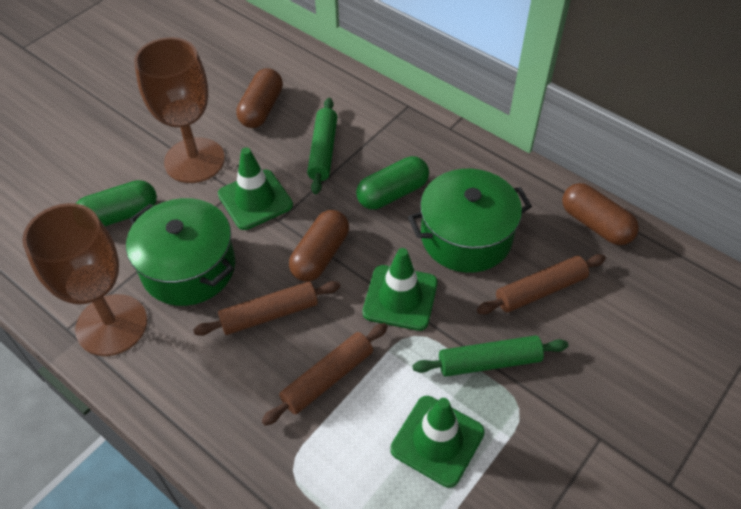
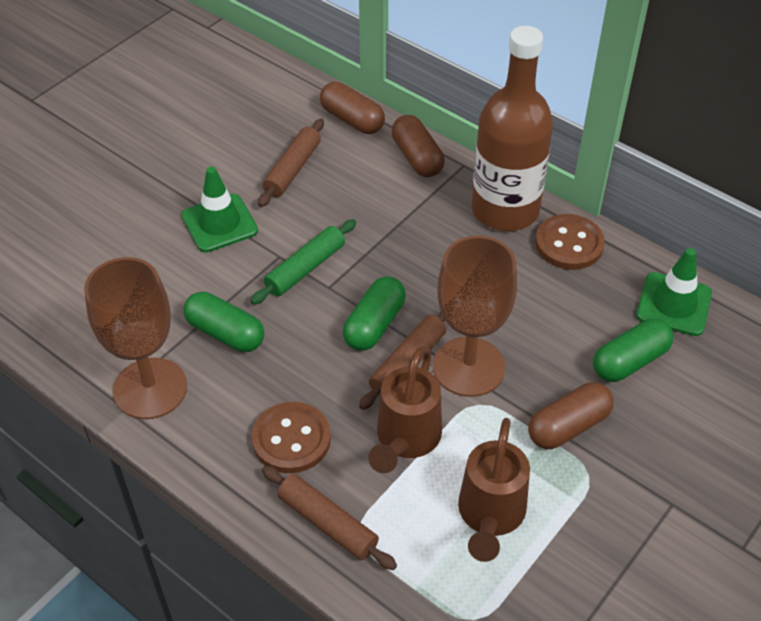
brown bottle: 0 -> 1
brown button: 0 -> 2
brown watering can: 0 -> 2
green capsule: 2 -> 3
green pot: 2 -> 0
green rolling pin: 2 -> 1
green traffic cone: 3 -> 2

